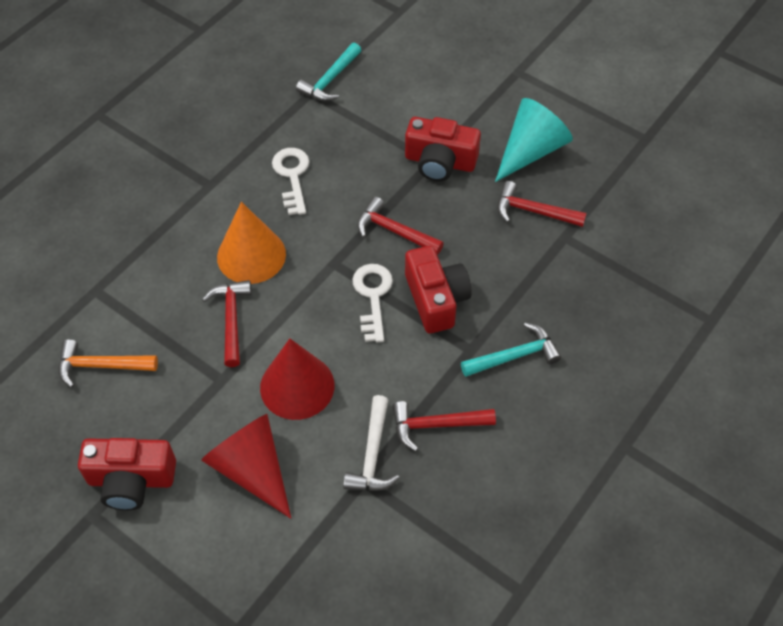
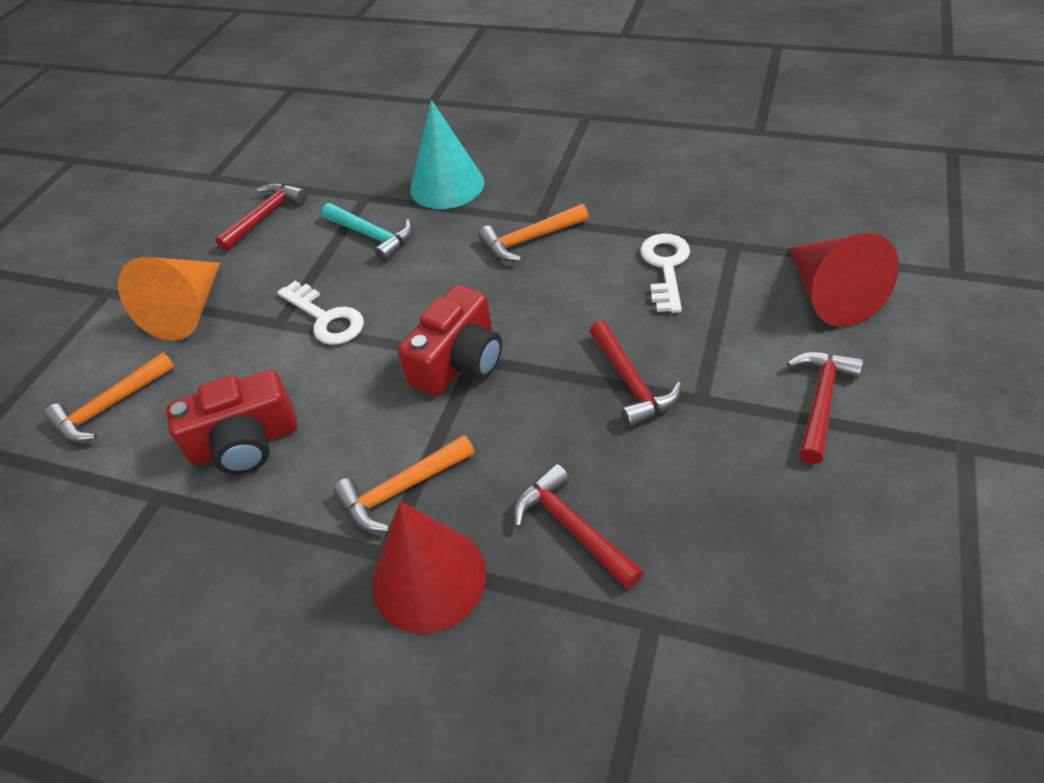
orange hammer: 1 -> 3
red camera: 3 -> 2
turquoise hammer: 2 -> 1
white hammer: 1 -> 0

